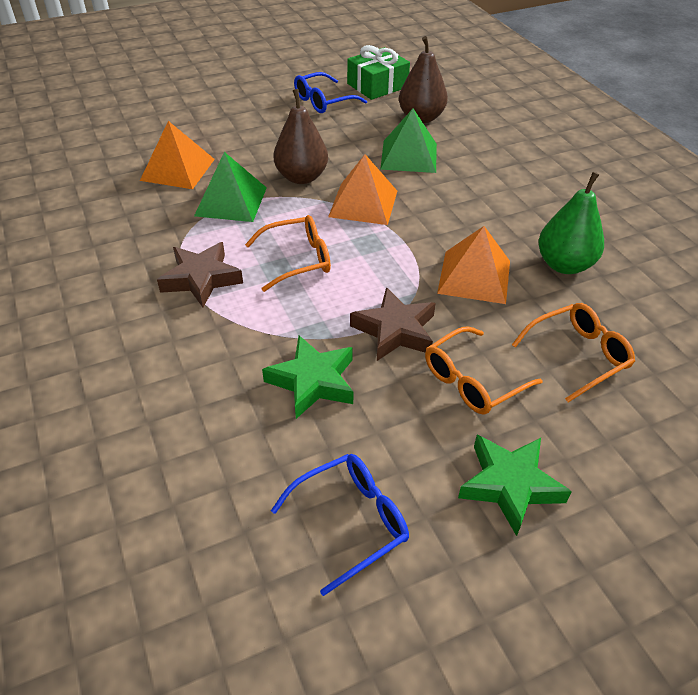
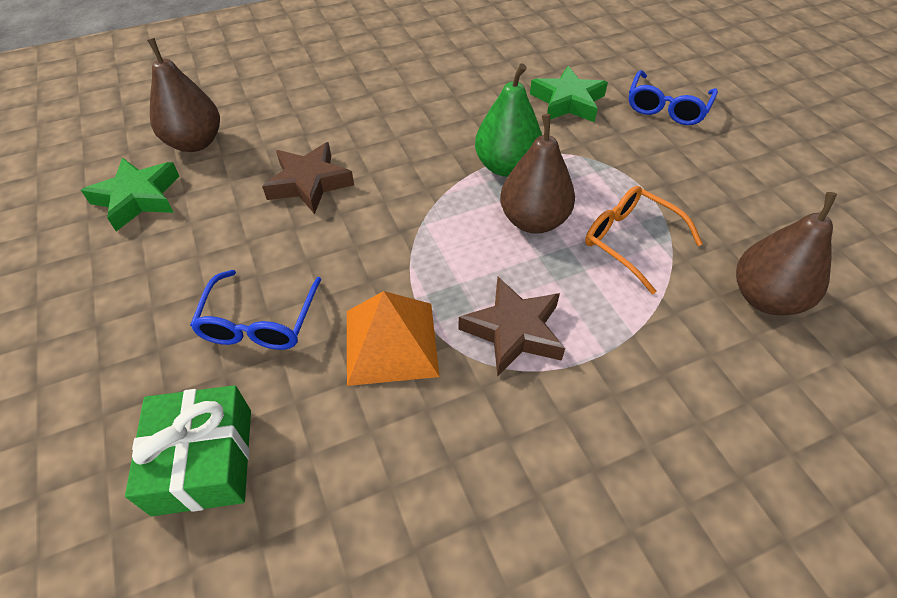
brown pear: 2 -> 3
green pyramid: 2 -> 0
orange glasses: 3 -> 1
orange pyramid: 3 -> 1

